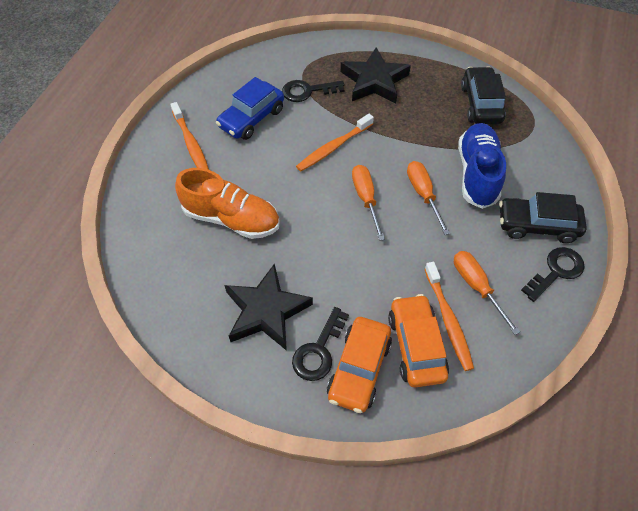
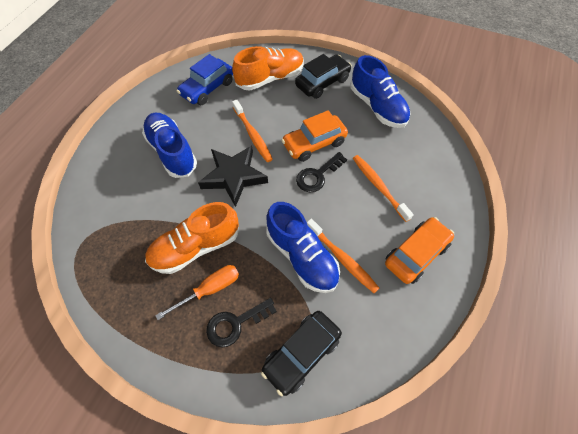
black key: 3 -> 2
black star: 2 -> 1
blue shoe: 1 -> 3
orange screwdriver: 3 -> 1
orange shoe: 1 -> 2

